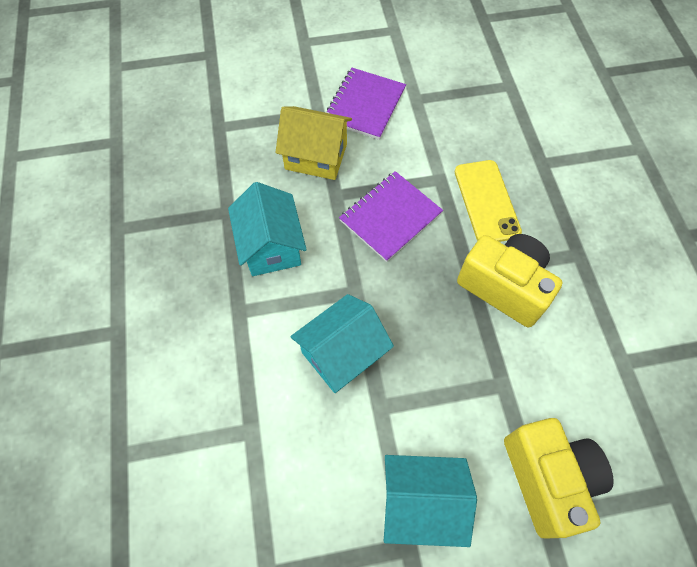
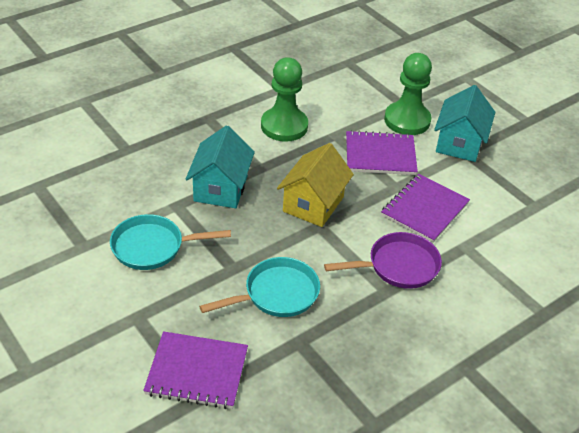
green pawn: 0 -> 2
purple notebook: 2 -> 3
purple pan: 0 -> 1
turquoise house: 3 -> 2
turquoise pan: 0 -> 2
yellow camera: 2 -> 0
yellow phone: 1 -> 0

